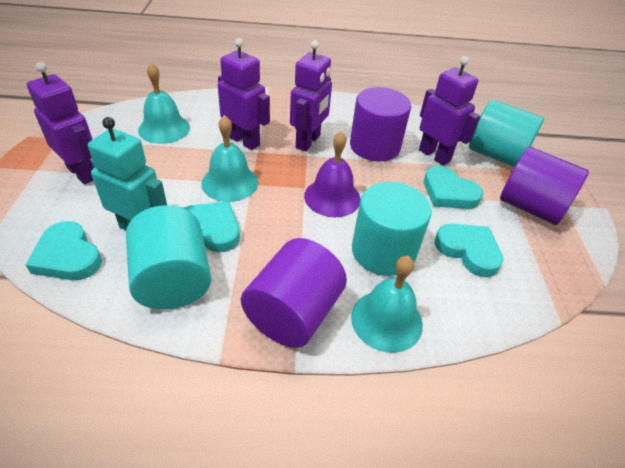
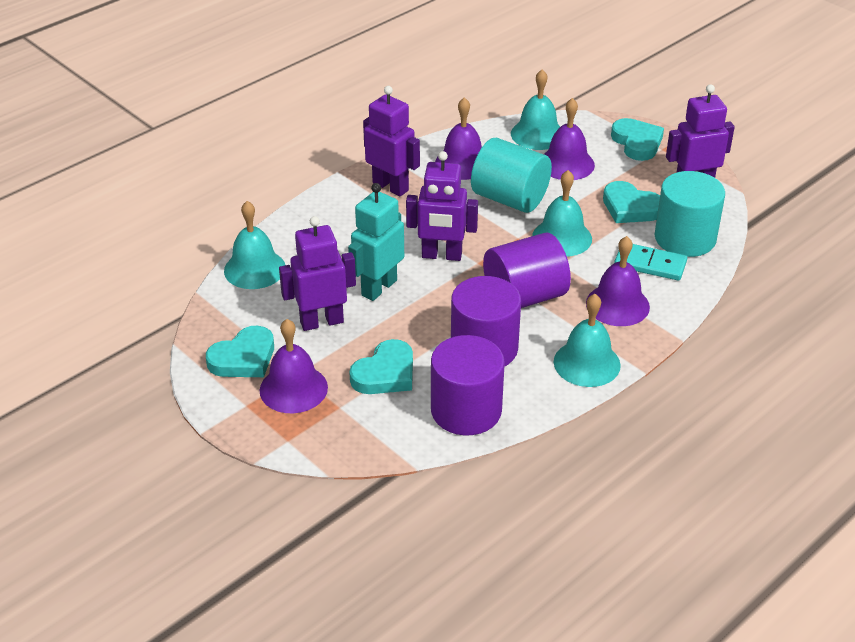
purple bell: 1 -> 4
turquoise bell: 3 -> 4
turquoise cylinder: 3 -> 2
turquoise domino: 0 -> 1

